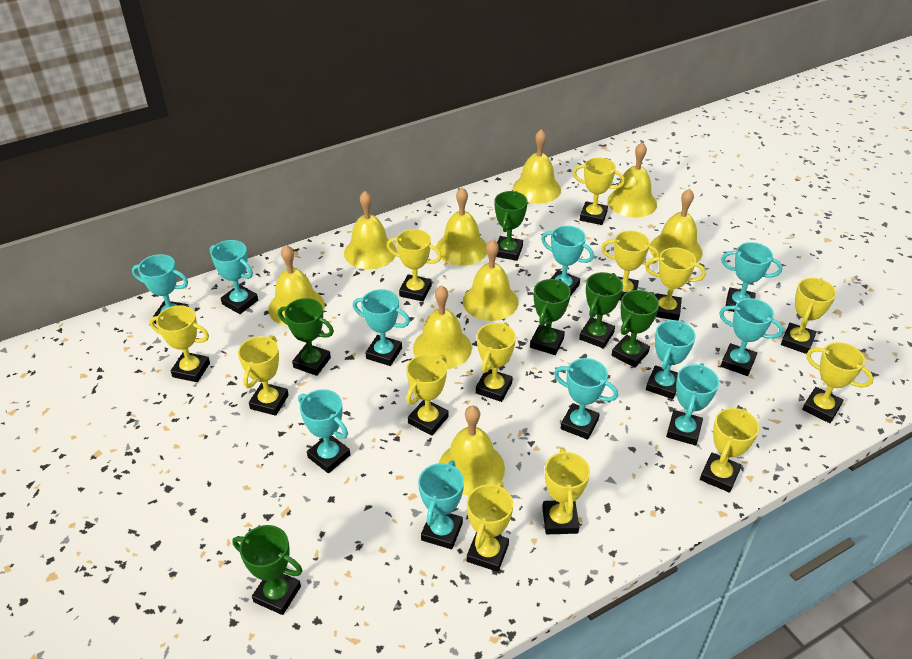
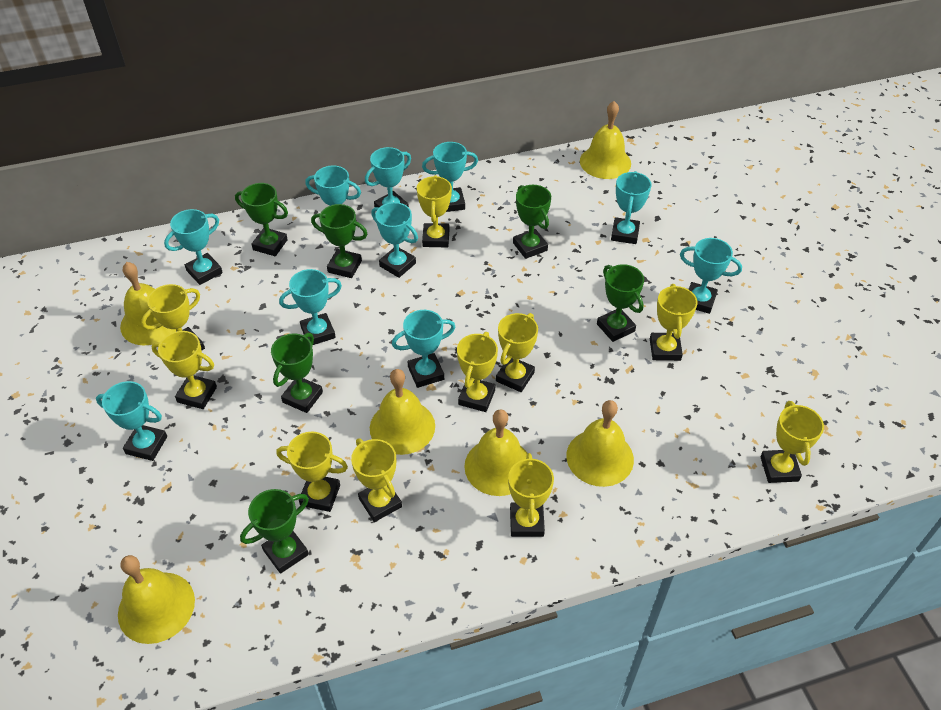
turquoise trophy: 11 -> 10
yellow bell: 9 -> 6
yellow trophy: 13 -> 10

